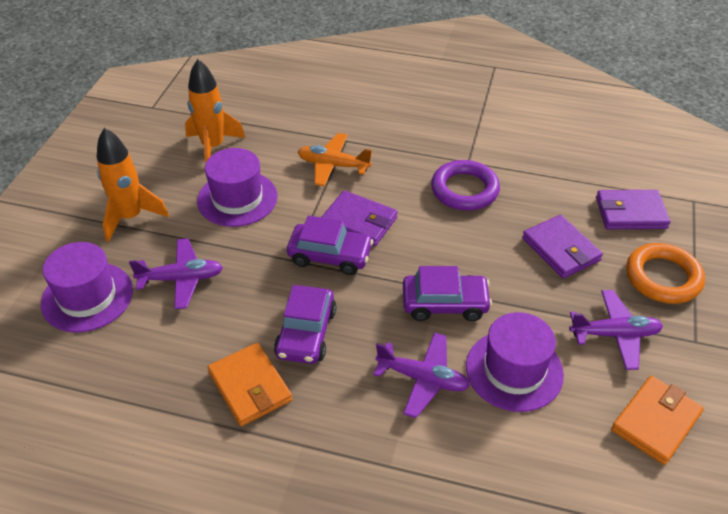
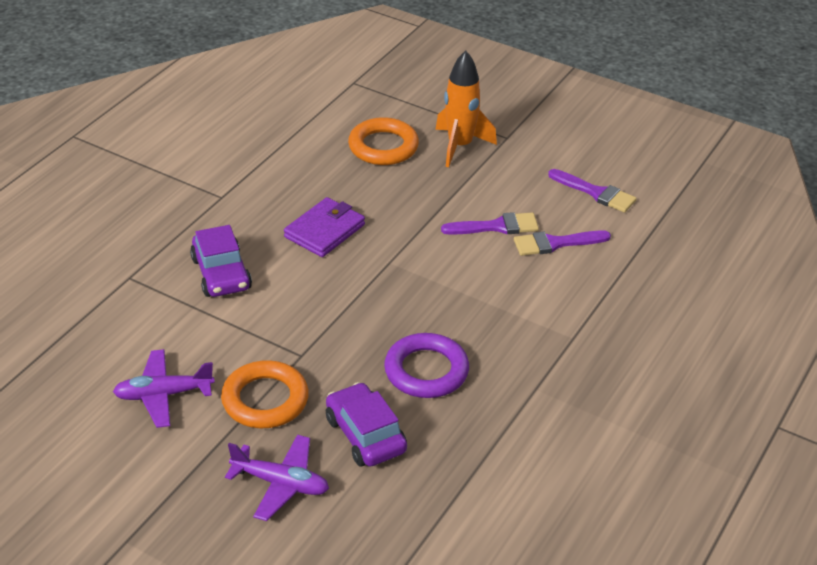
orange plane: 1 -> 0
orange ring: 1 -> 2
orange rocket: 2 -> 1
orange wallet: 2 -> 0
purple brush: 0 -> 3
purple car: 3 -> 2
purple hat: 3 -> 0
purple plane: 3 -> 2
purple wallet: 3 -> 1

